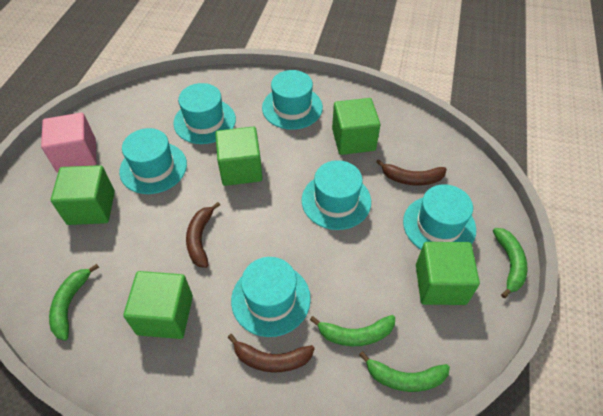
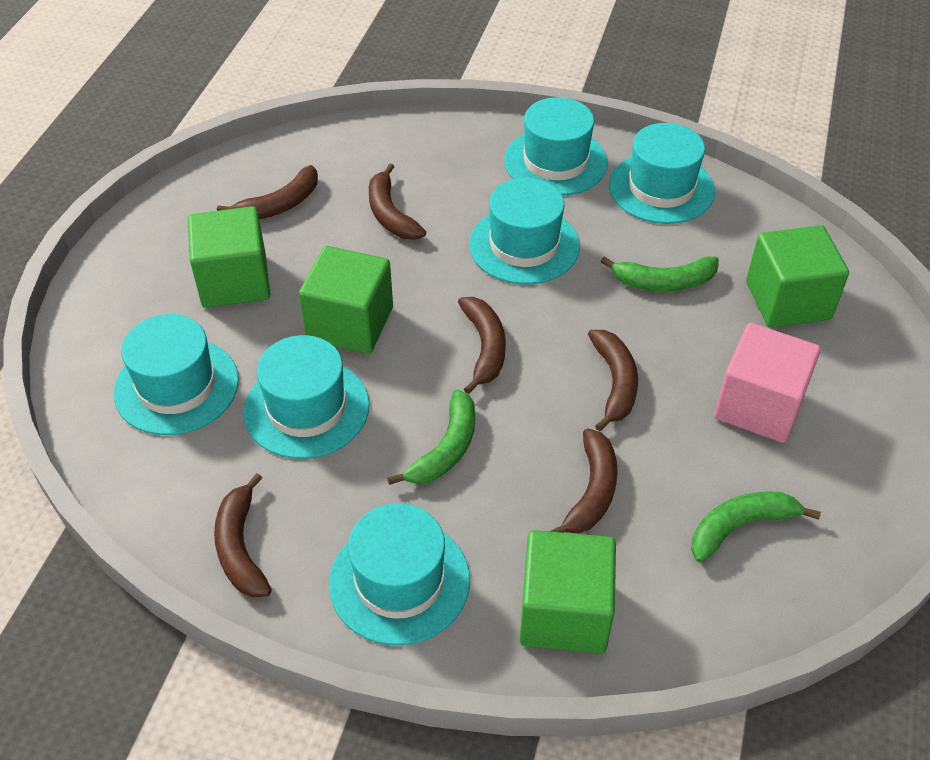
brown banana: 3 -> 6
green banana: 4 -> 3
green cube: 5 -> 4

